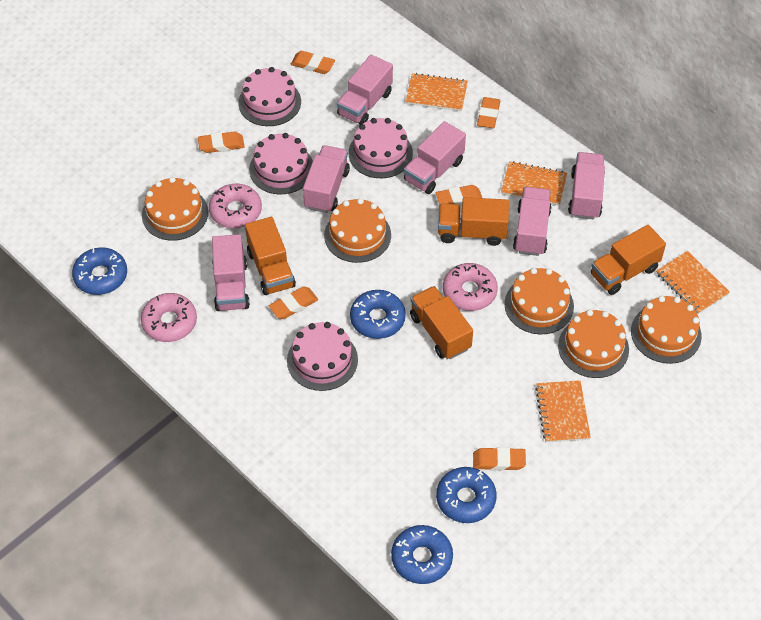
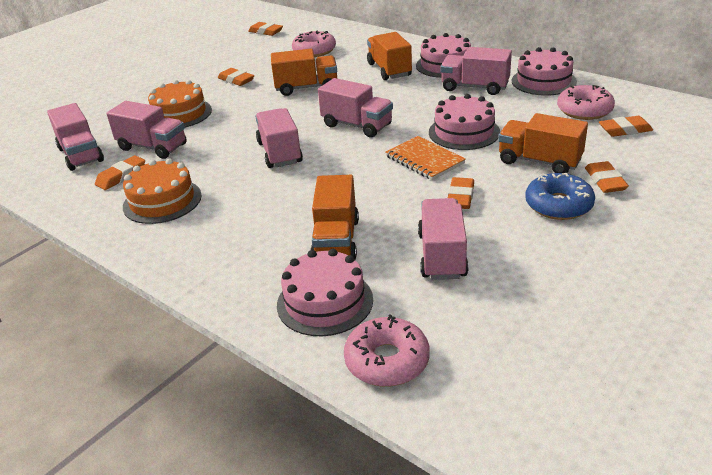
blue donut: 4 -> 1
orange cake: 5 -> 2
orange notebook: 4 -> 1

